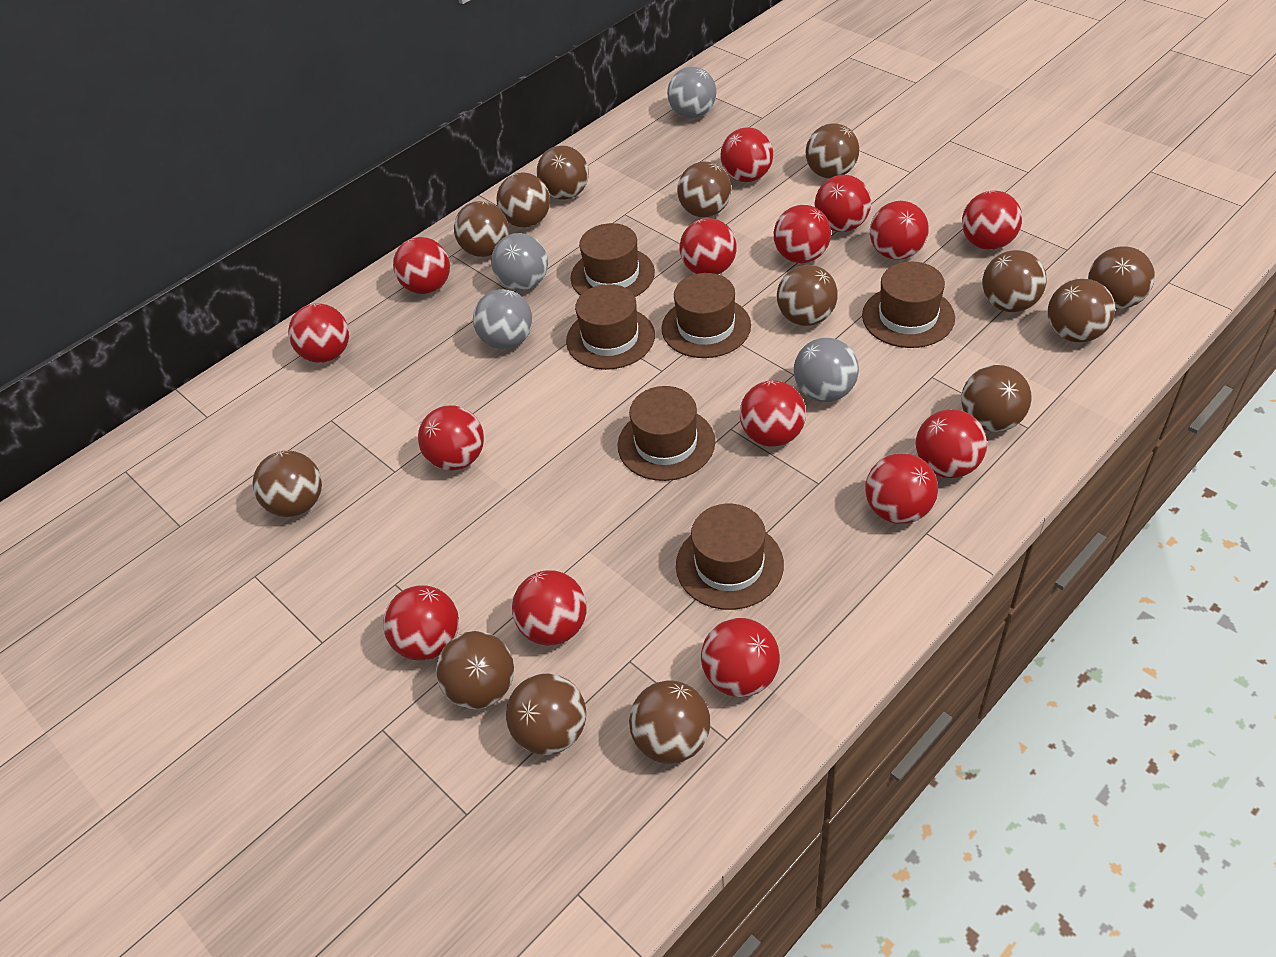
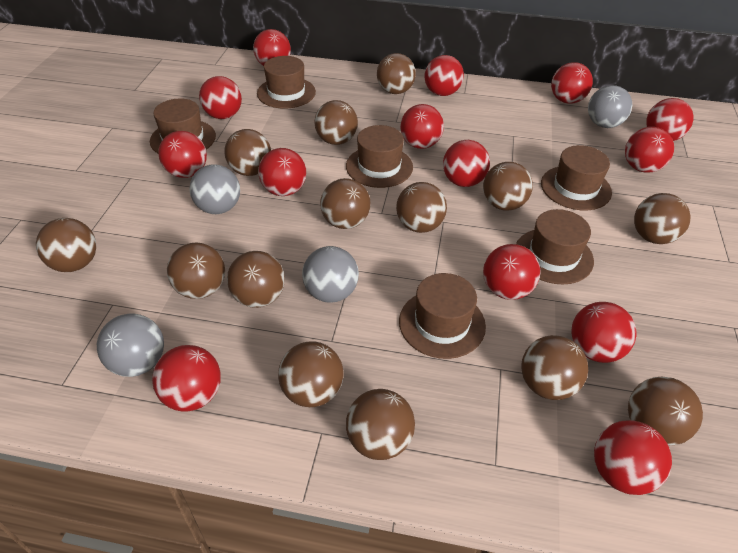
red ball: 15 -> 14

